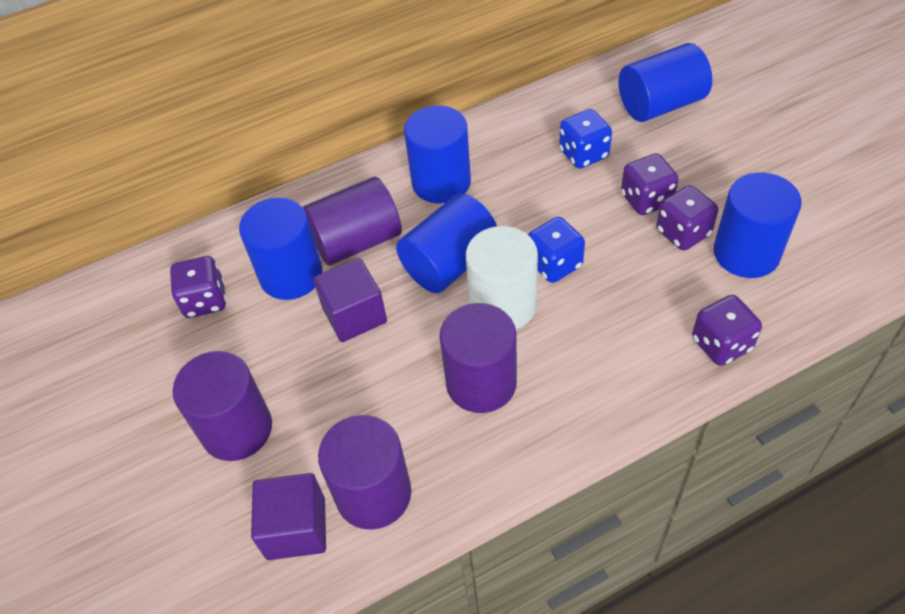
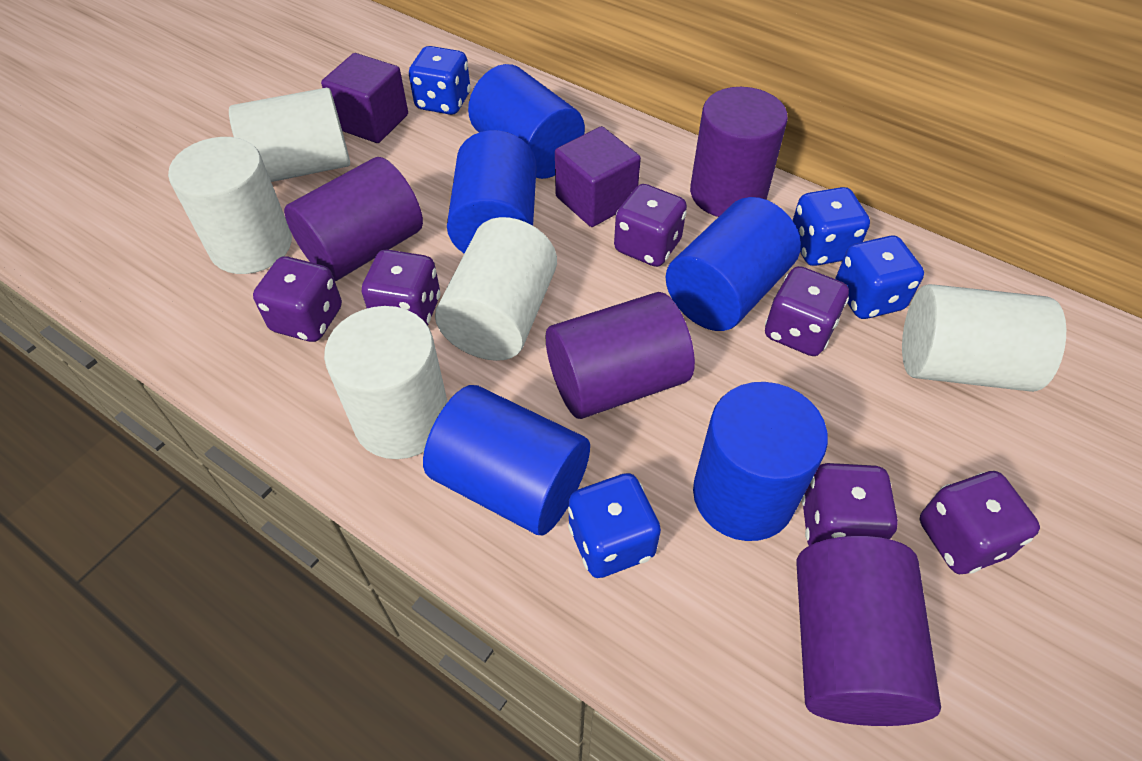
blue dice: 2 -> 4
purple dice: 4 -> 6
white cylinder: 1 -> 5

